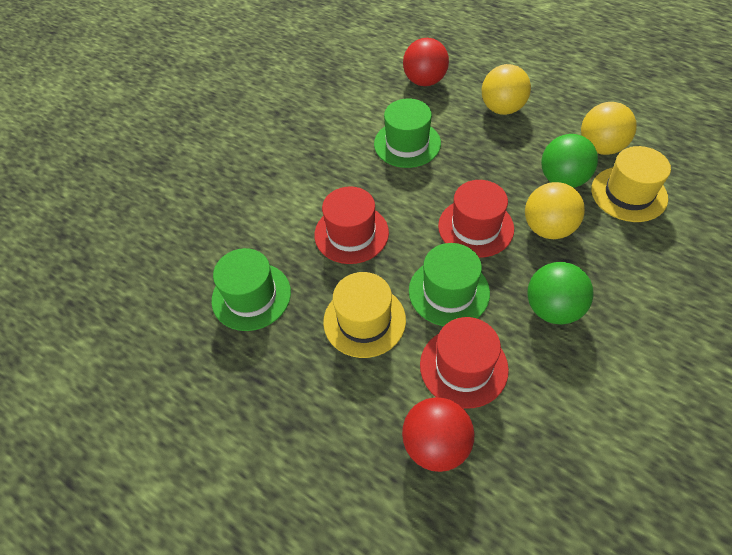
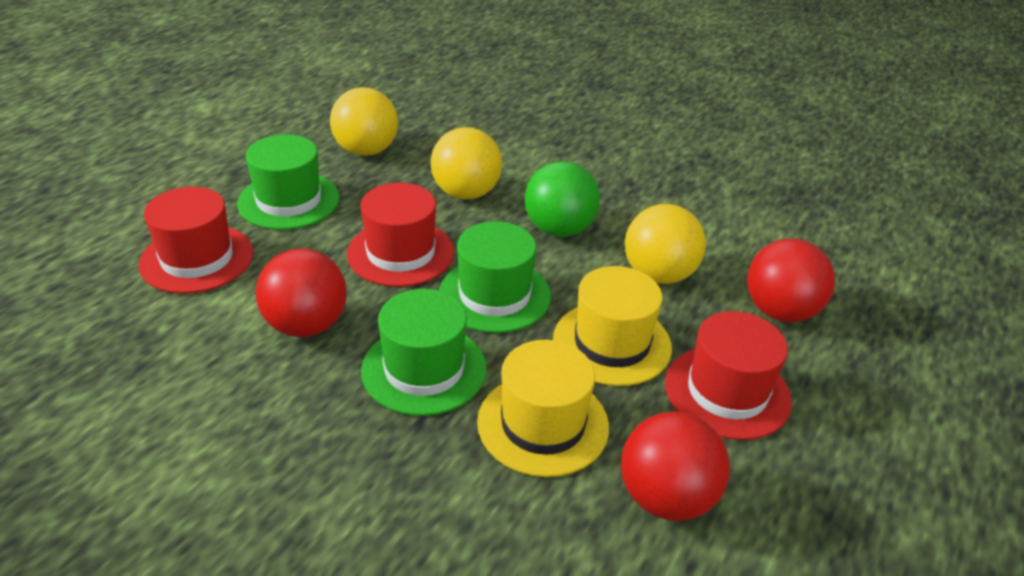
green ball: 2 -> 1
red ball: 2 -> 3

